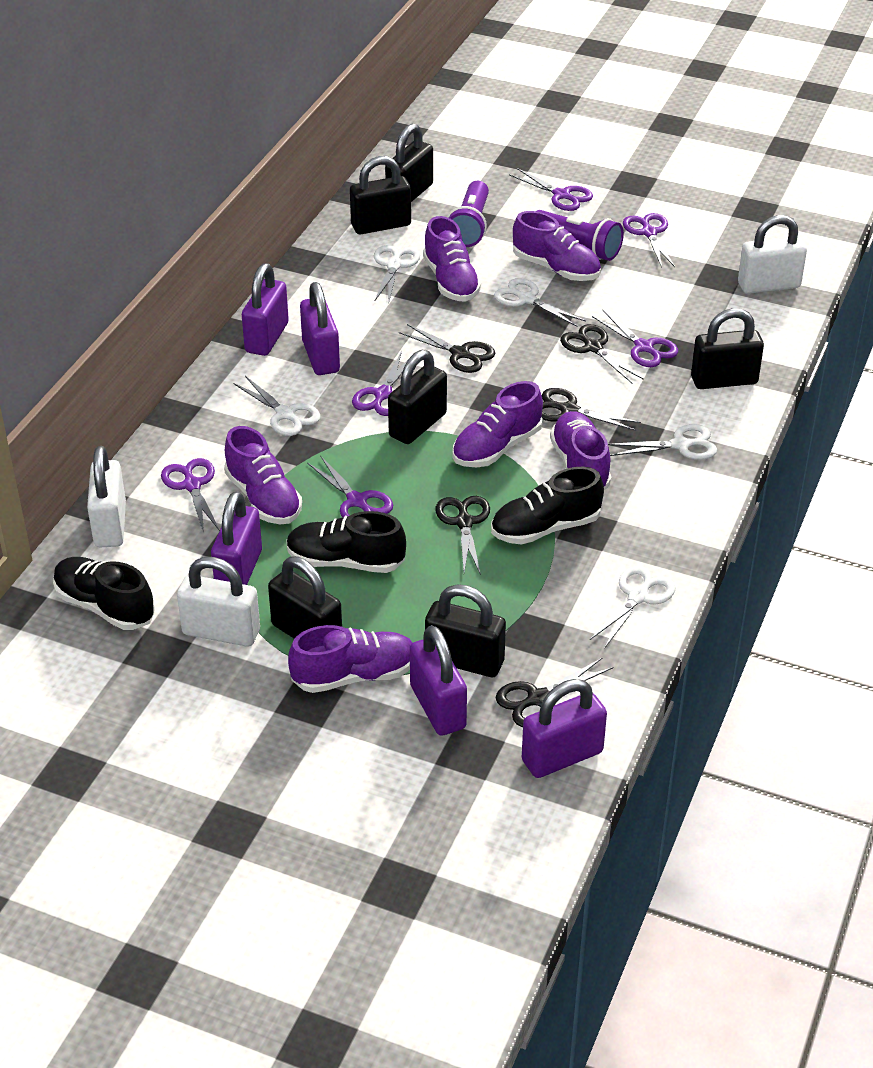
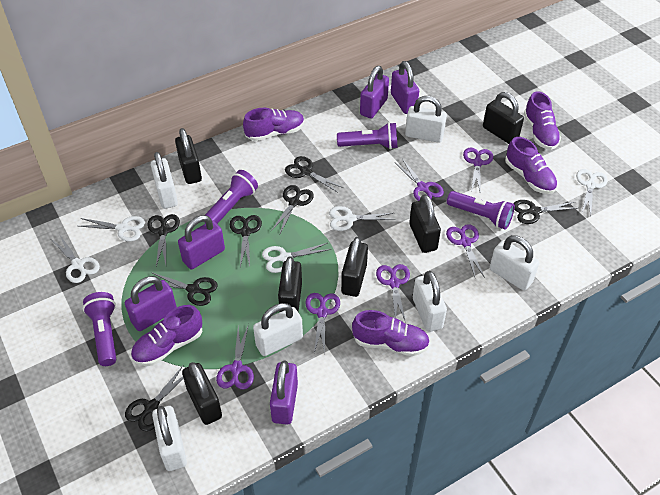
black scissors: 5 -> 7
black shoe: 3 -> 0
purple flashlight: 2 -> 4
purple shoe: 6 -> 5
white padlock: 3 -> 6

